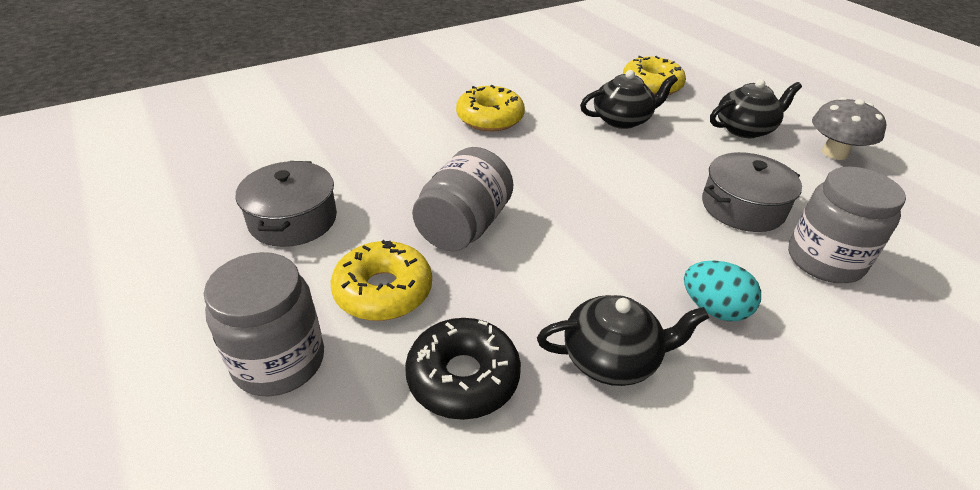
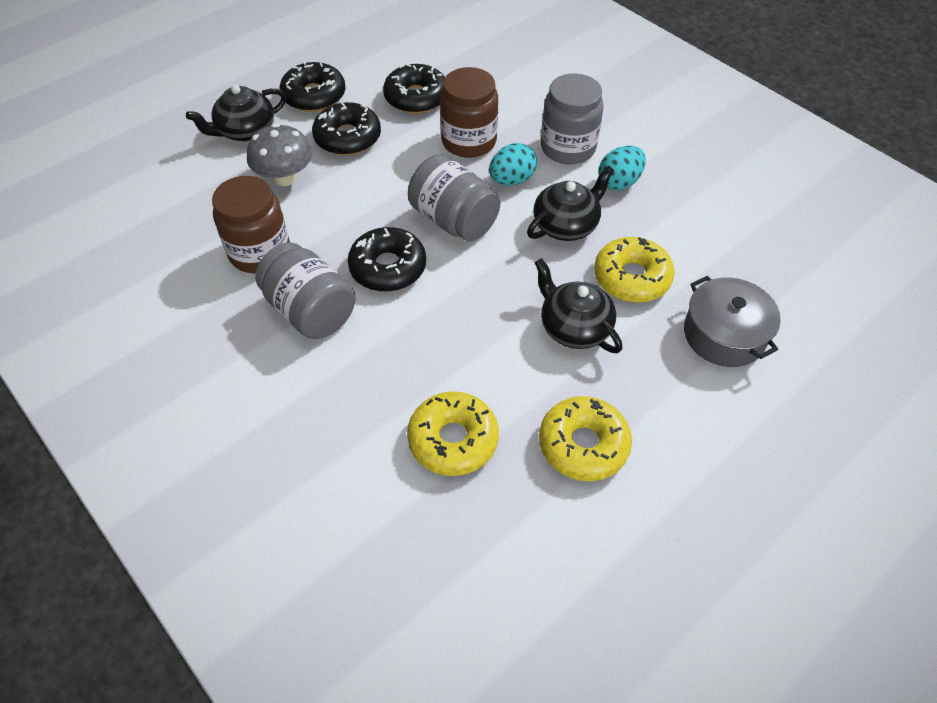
black donut: 1 -> 4
brown jar: 0 -> 2
grey pot: 2 -> 1
turquoise egg: 1 -> 2

